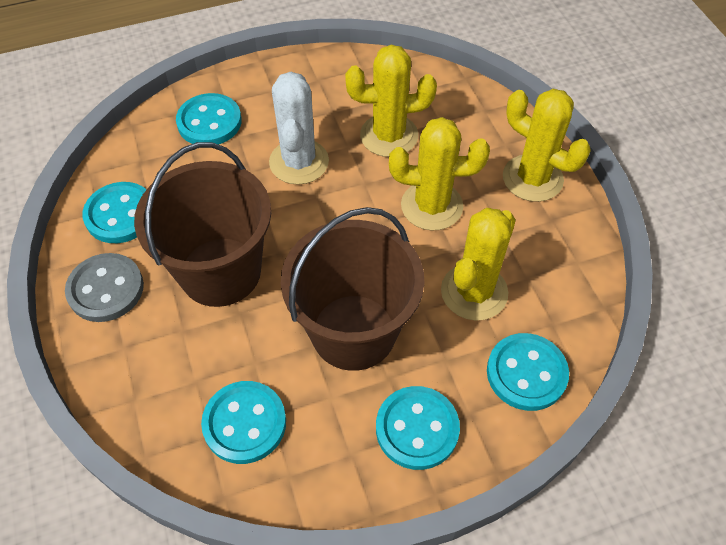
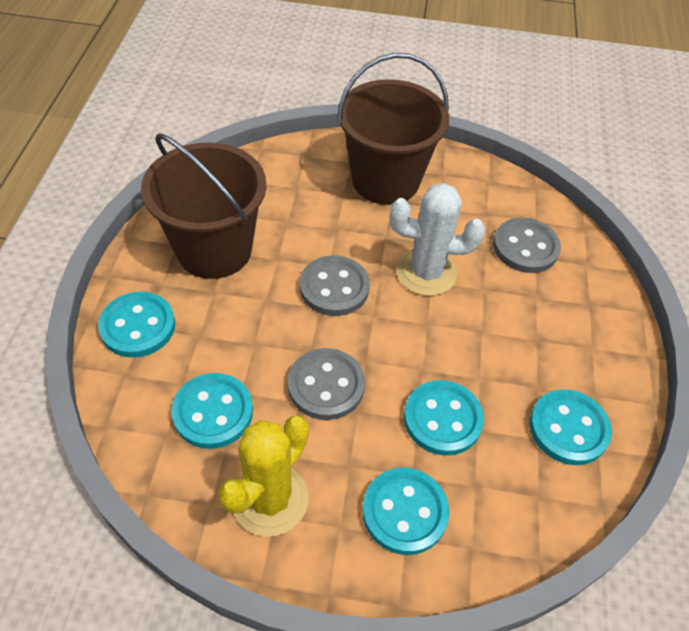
grey button: 1 -> 3
yellow cactus: 4 -> 1

